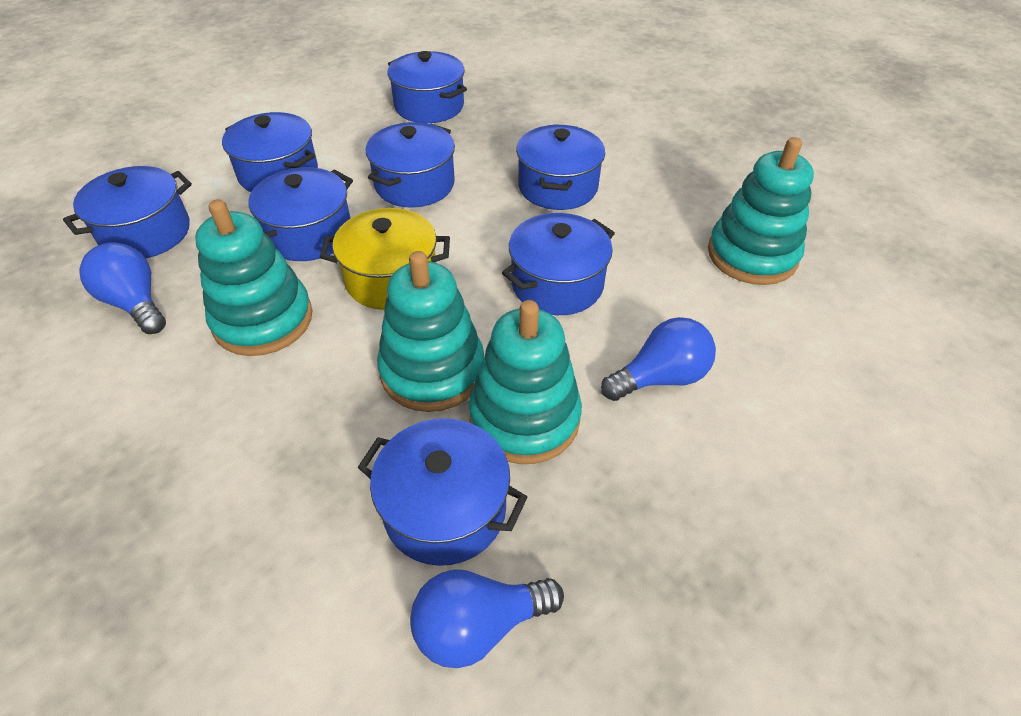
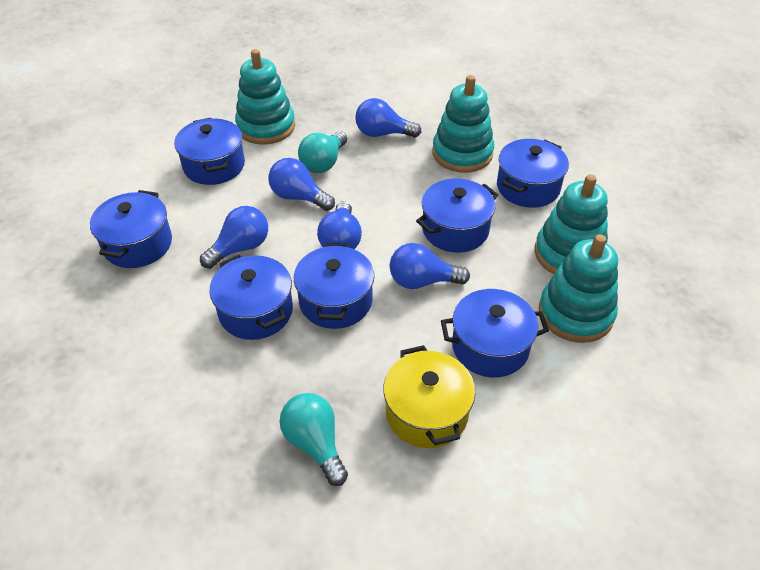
blue light bulb: 3 -> 5
blue pot: 8 -> 7
turquoise light bulb: 0 -> 2

